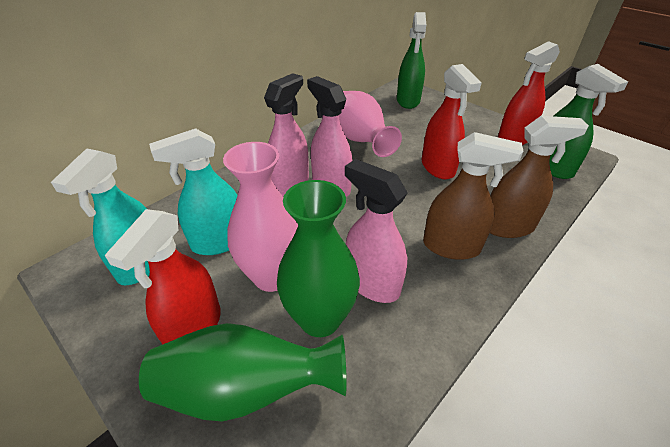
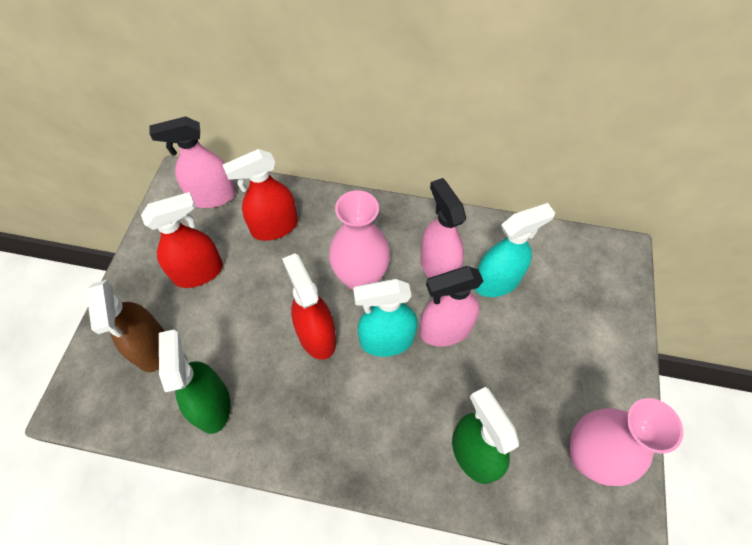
brown spray bottle: 2 -> 1
green vase: 2 -> 0

